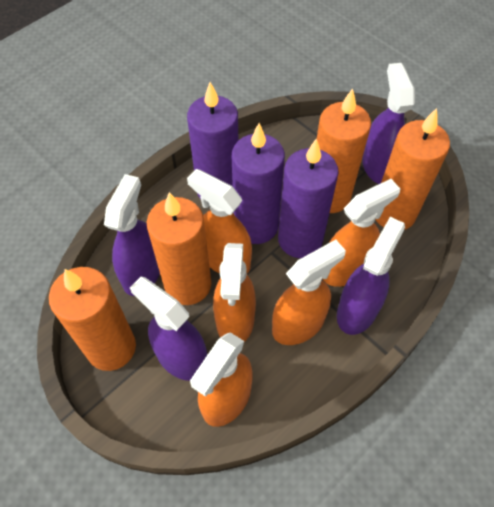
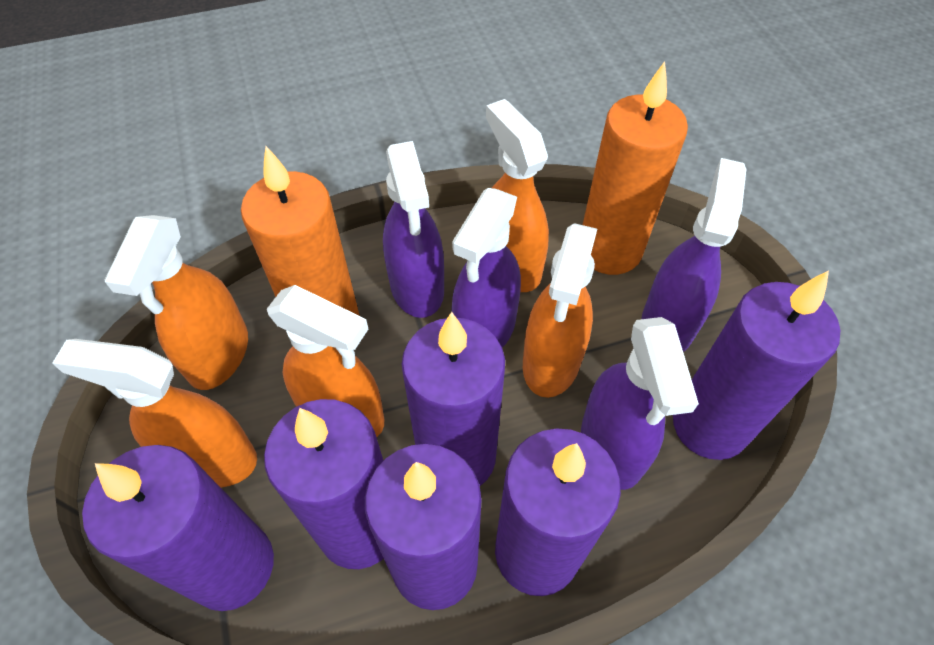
orange candle: 4 -> 2
purple candle: 3 -> 6

